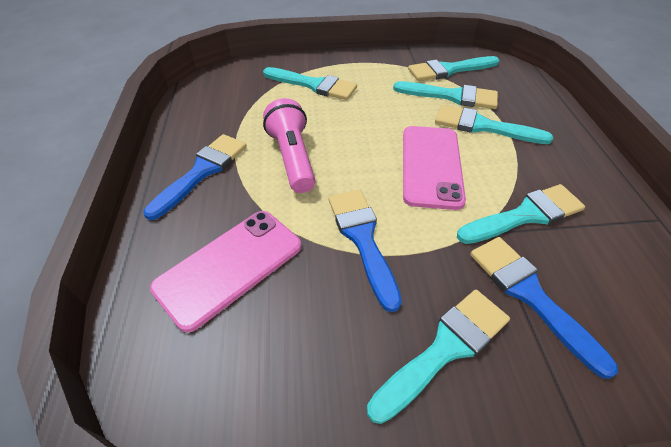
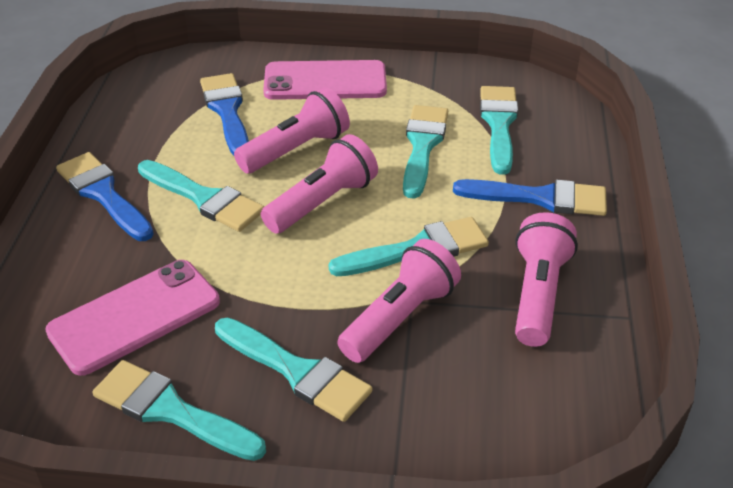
pink flashlight: 1 -> 4

